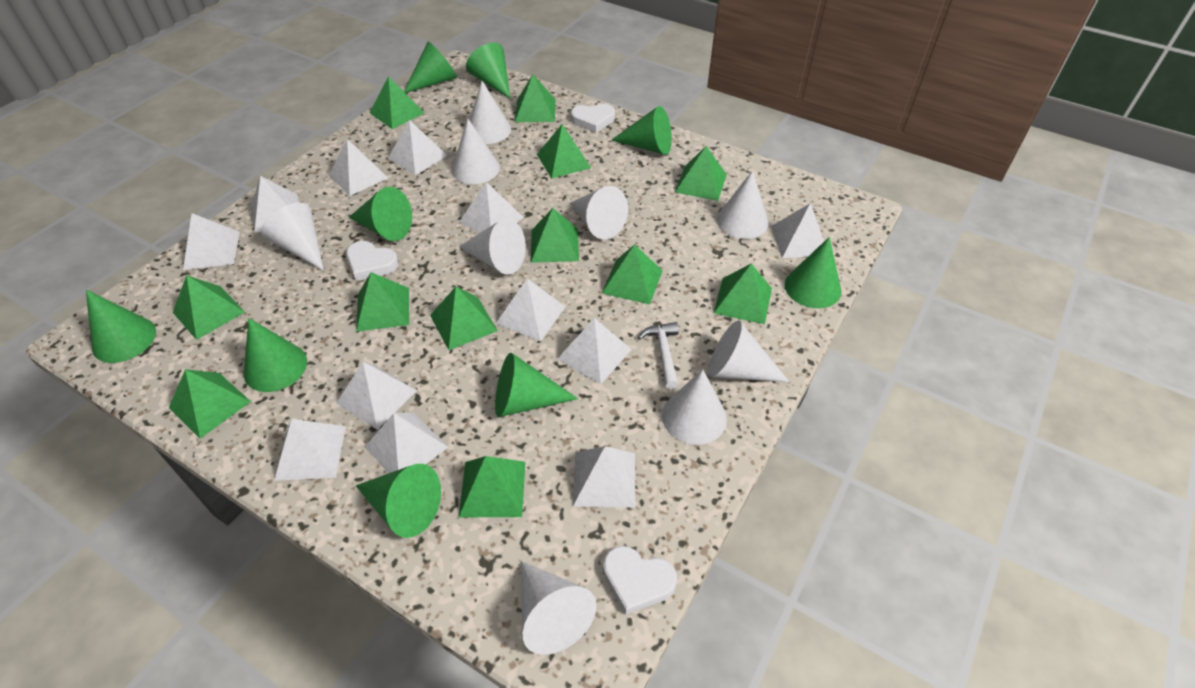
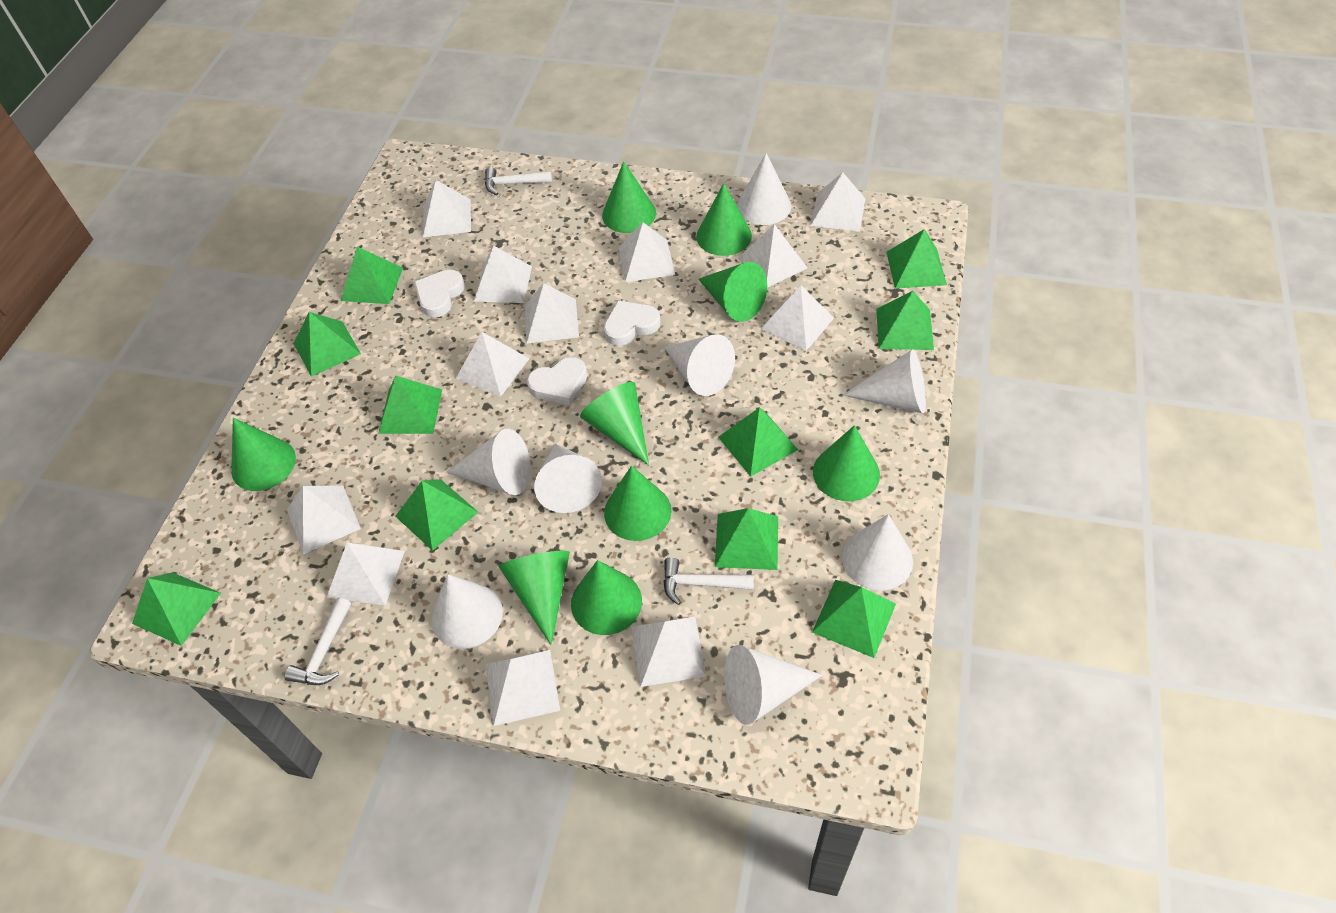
green pyramid: 12 -> 10
white cone: 9 -> 8
white hammer: 1 -> 3

